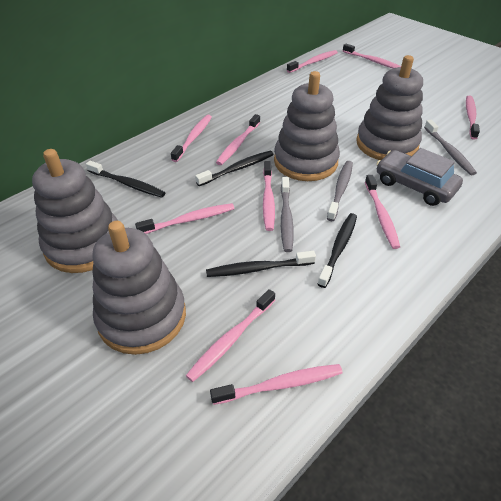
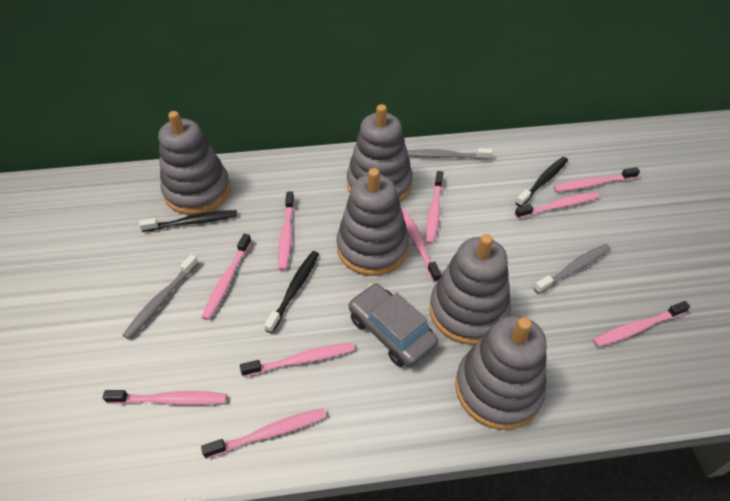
black toothbrush: 4 -> 3
grey stacking toy: 4 -> 5

